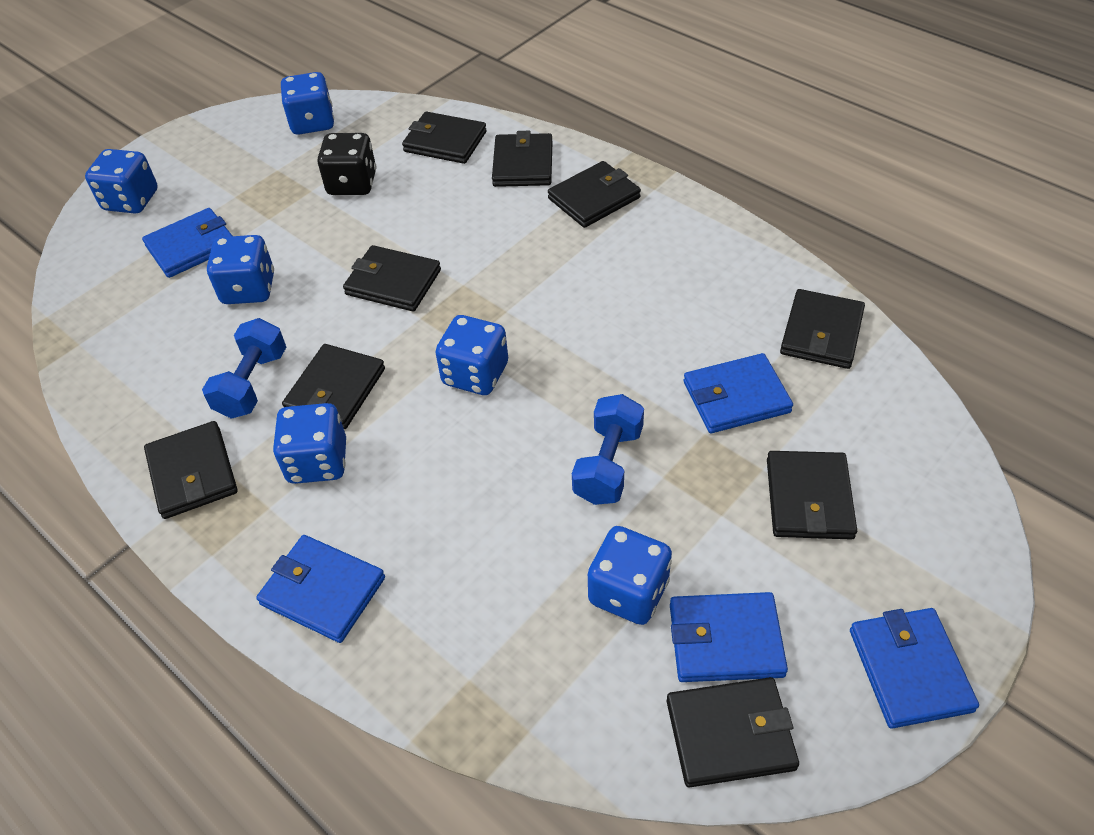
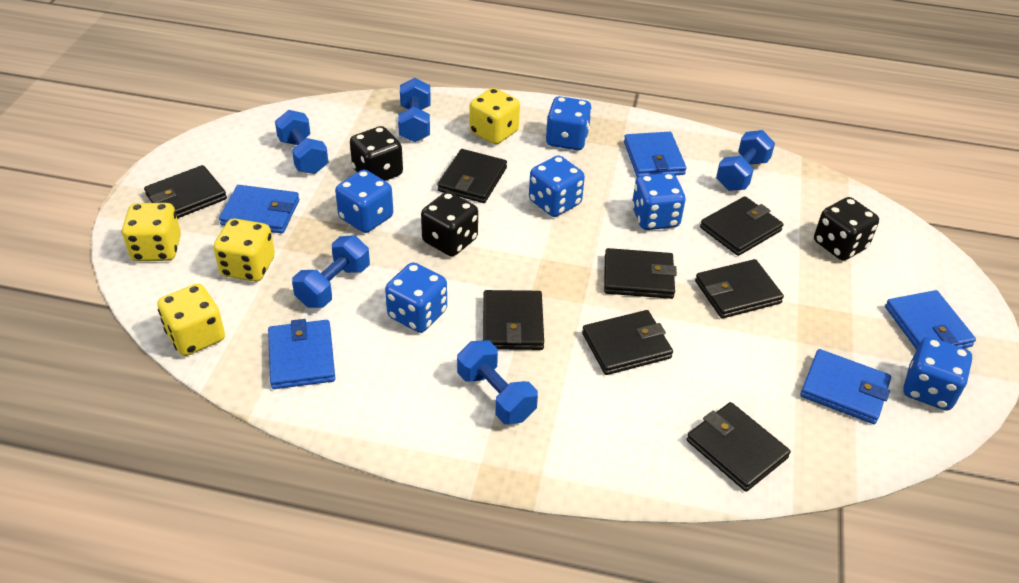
black dice: 1 -> 3
black wallet: 9 -> 8
blue dumbbell: 2 -> 5
yellow dice: 0 -> 4

